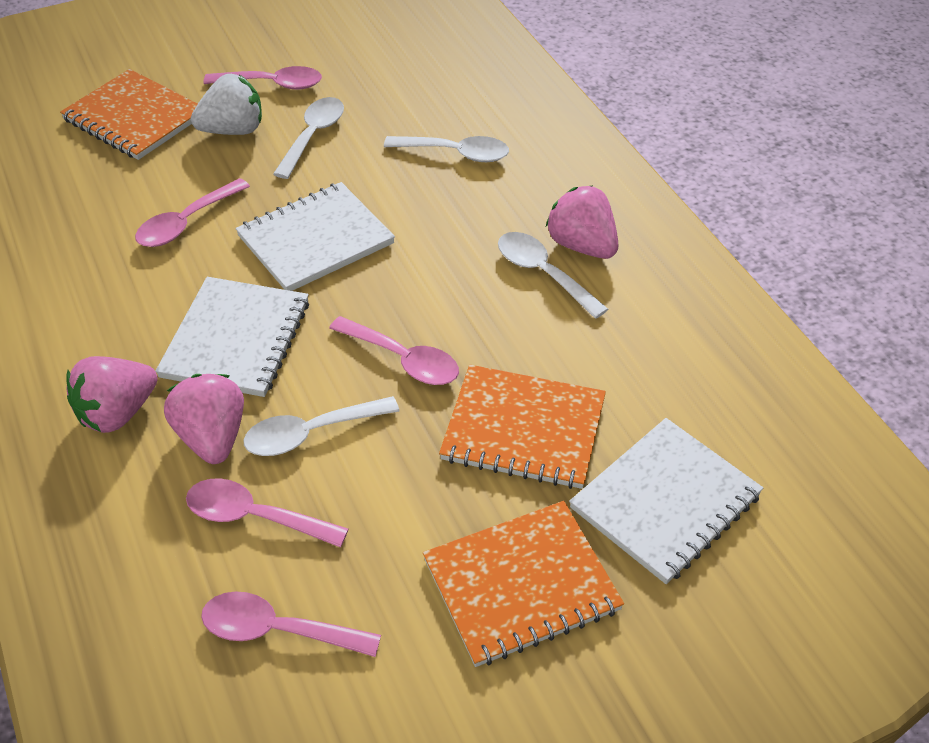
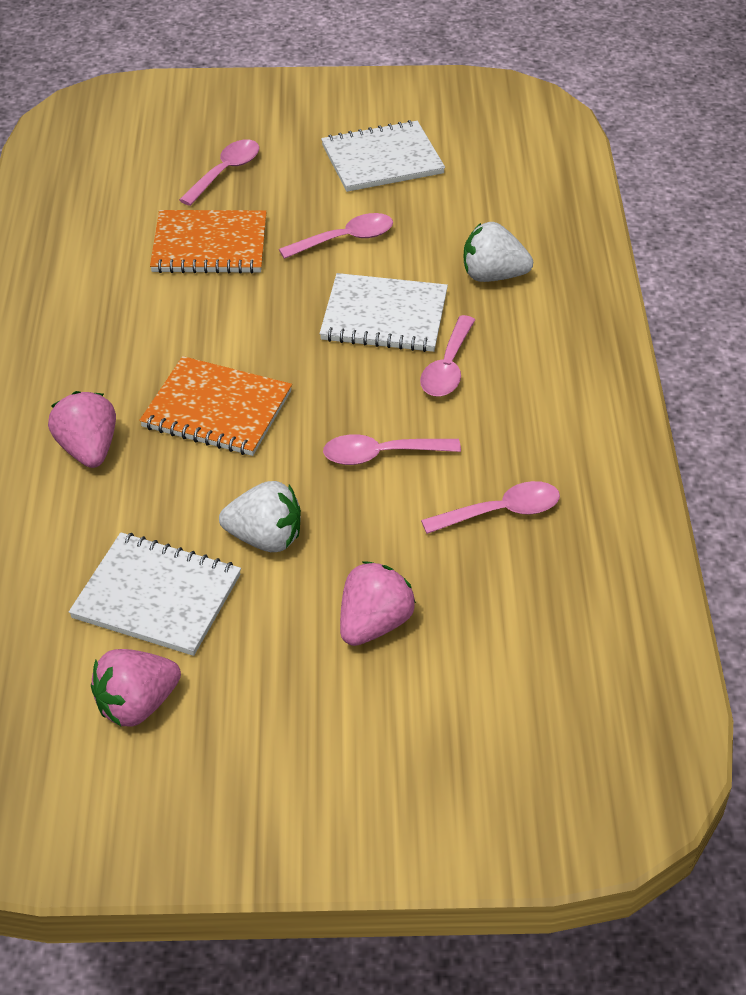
orange notebook: 3 -> 2
white spoon: 4 -> 0
white strawberry: 1 -> 2

